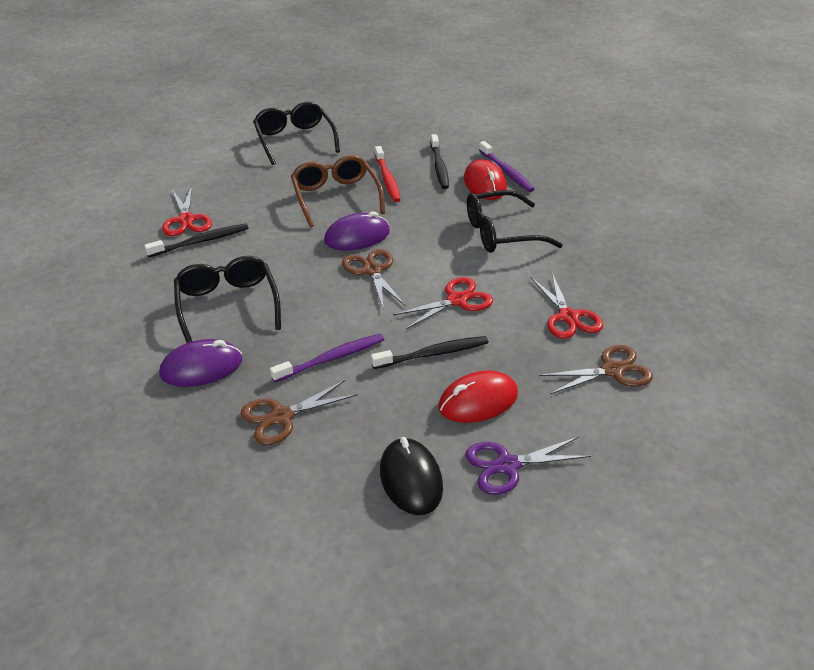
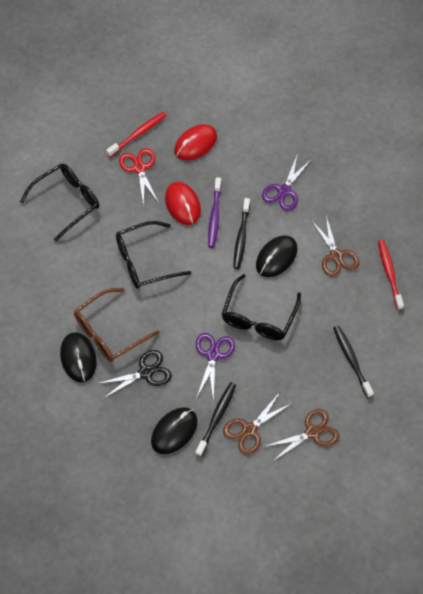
black mouse: 1 -> 3
black scissors: 0 -> 1
purple mouse: 2 -> 0
purple scissors: 1 -> 2
purple toothbrush: 2 -> 1
red scissors: 3 -> 1
red toothbrush: 1 -> 2

